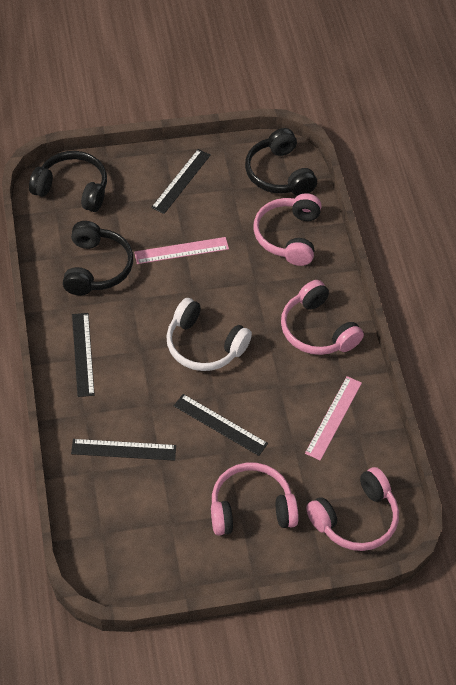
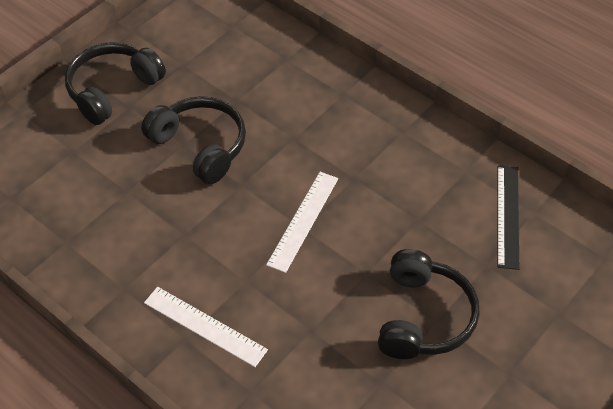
black ruler: 4 -> 1
pink headphones: 4 -> 0
pink ruler: 2 -> 0
white headphones: 1 -> 0
white ruler: 0 -> 2

